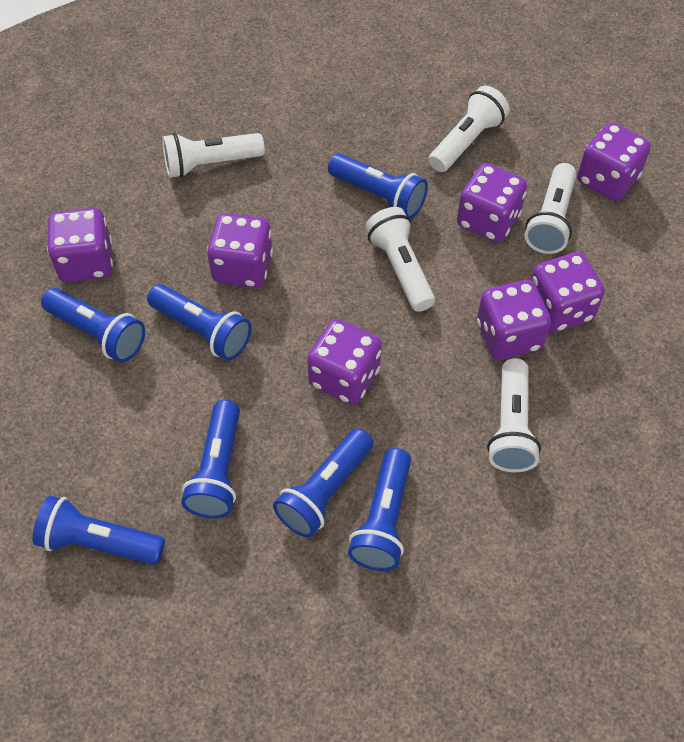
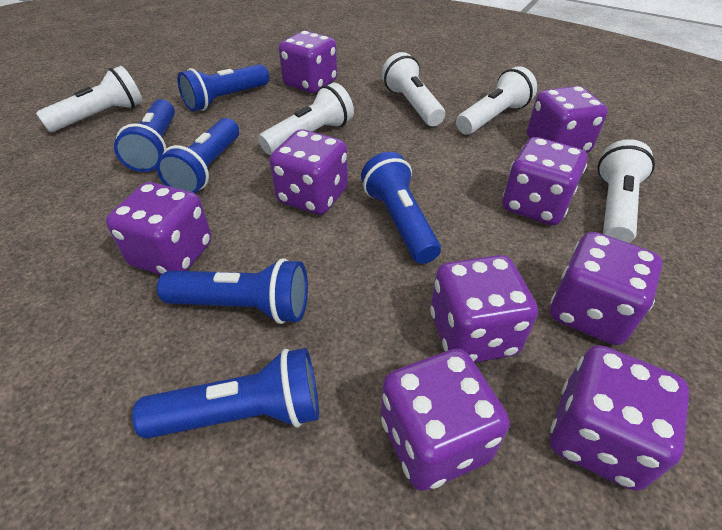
blue flashlight: 7 -> 6
purple dice: 7 -> 9

